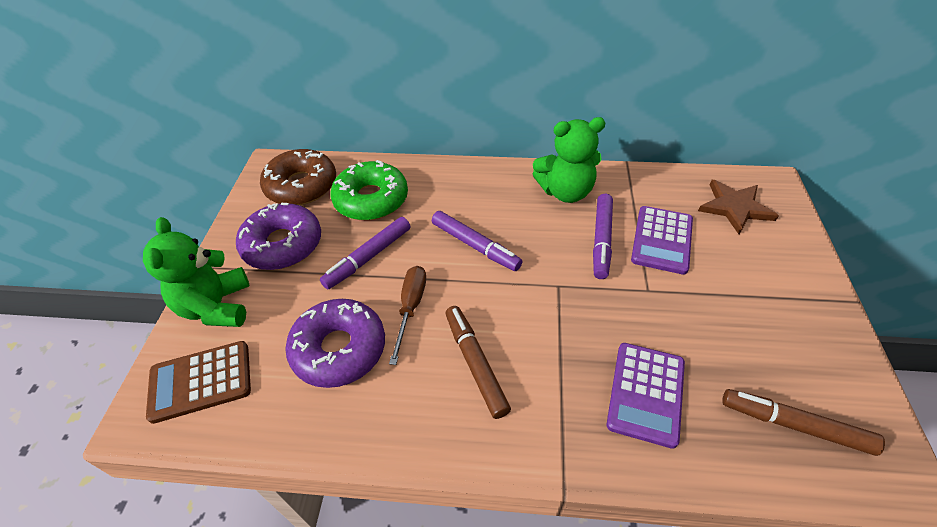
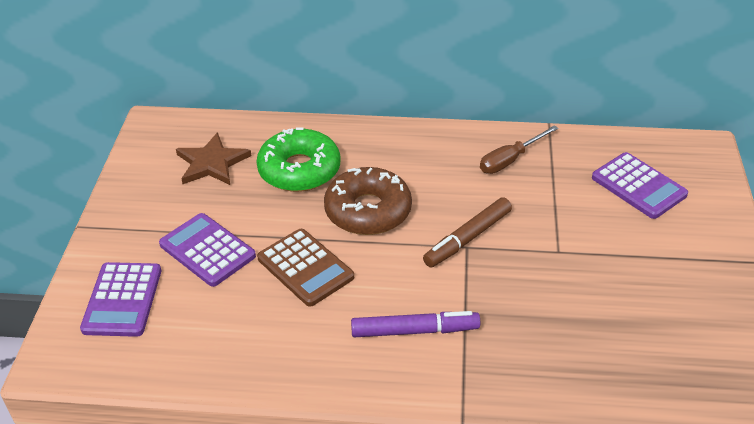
brown marker: 2 -> 1
green teddy bear: 2 -> 0
purple calculator: 2 -> 3
purple donut: 2 -> 0
purple marker: 3 -> 1

